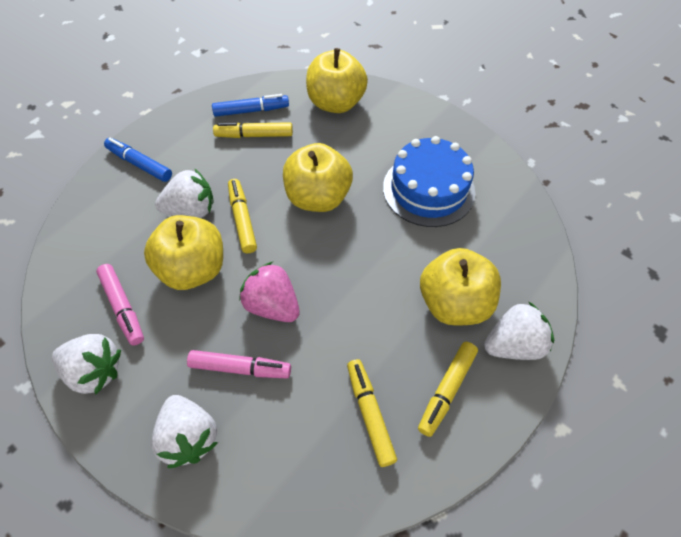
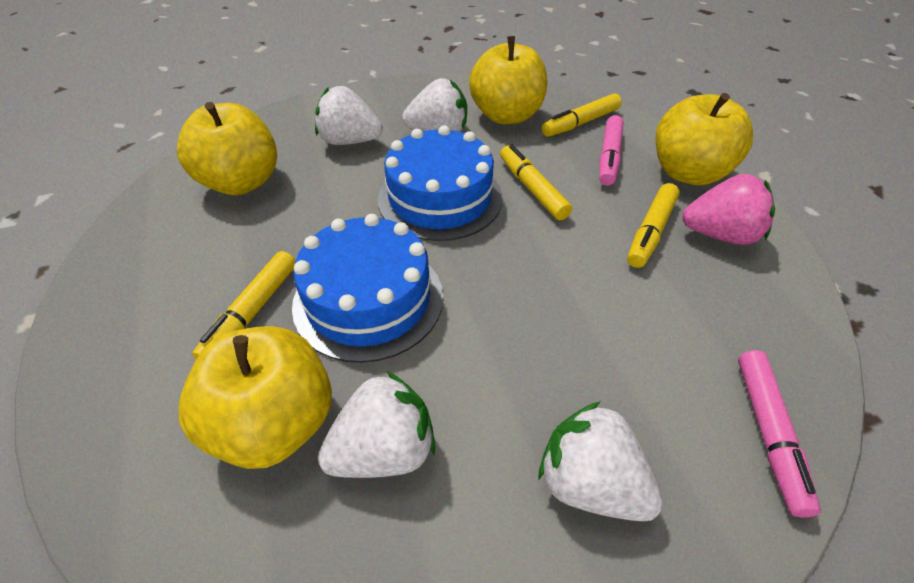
blue cake: 1 -> 2
blue marker: 2 -> 0

